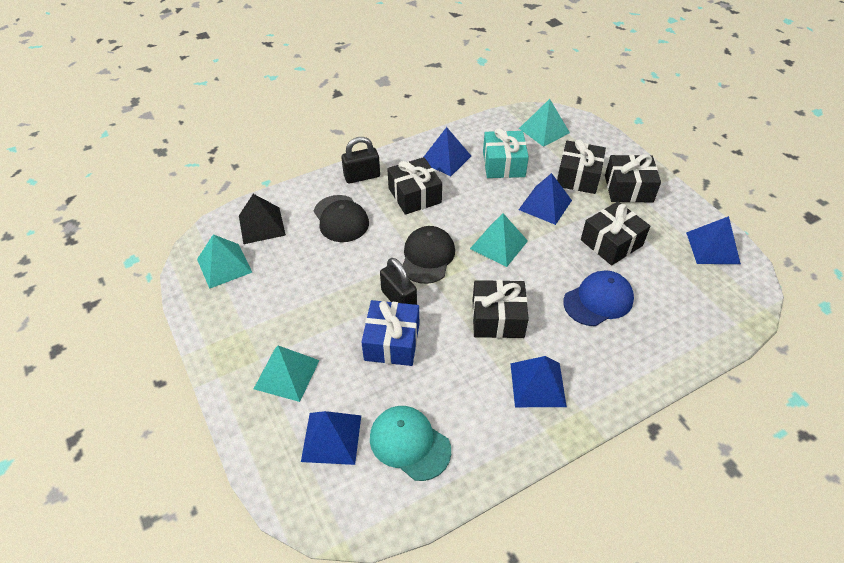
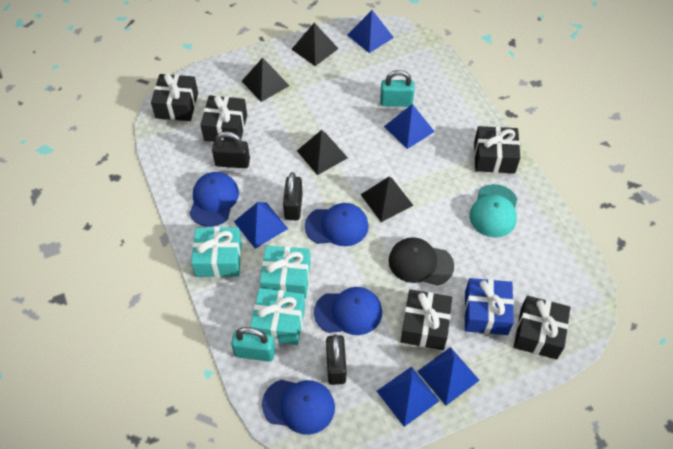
black cap: 2 -> 1
black padlock: 2 -> 3
black pyramid: 1 -> 4
blue cap: 1 -> 4
turquoise gift: 1 -> 3
turquoise padlock: 0 -> 2
turquoise pyramid: 4 -> 0

